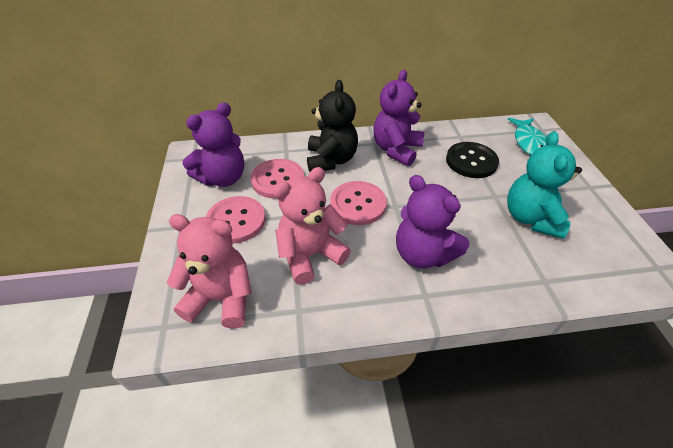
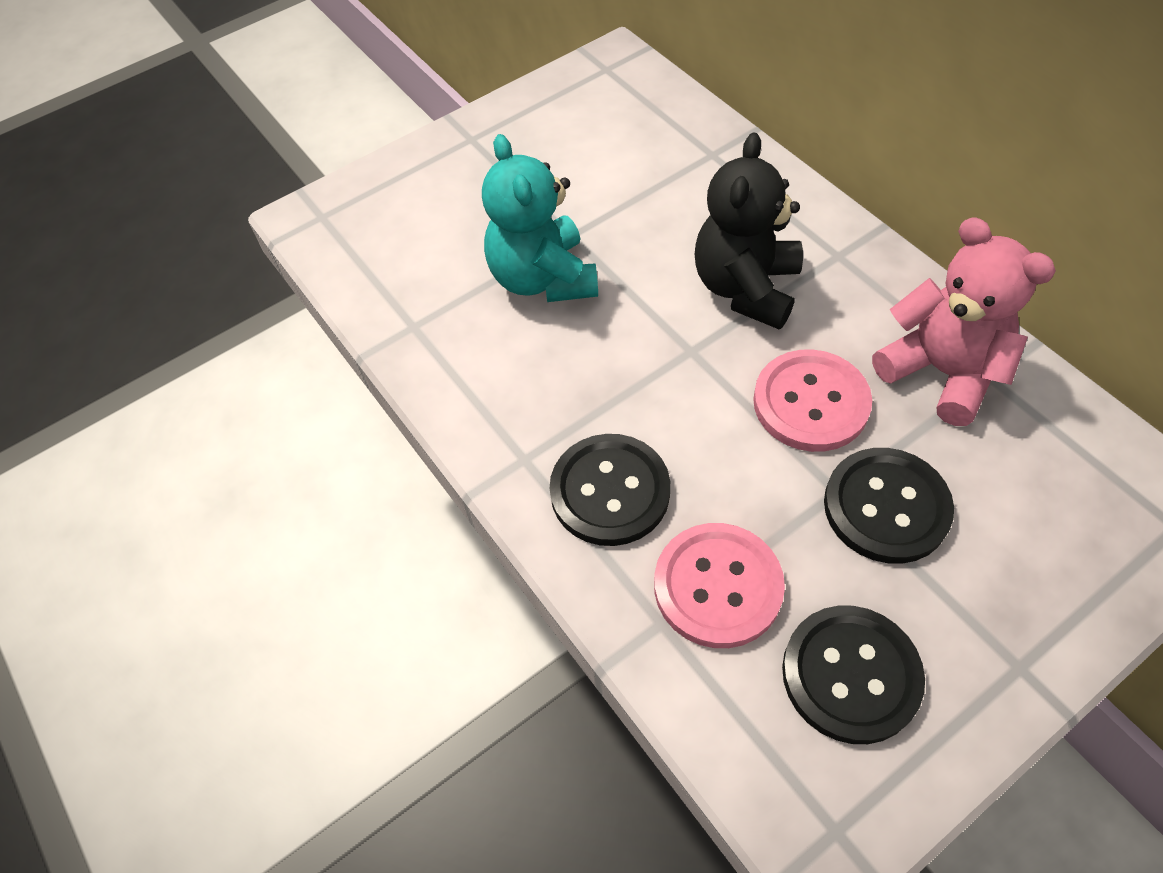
black button: 1 -> 3
pink button: 3 -> 2
pink teddy bear: 2 -> 1
purple teddy bear: 3 -> 0
turquoise fish: 1 -> 0

